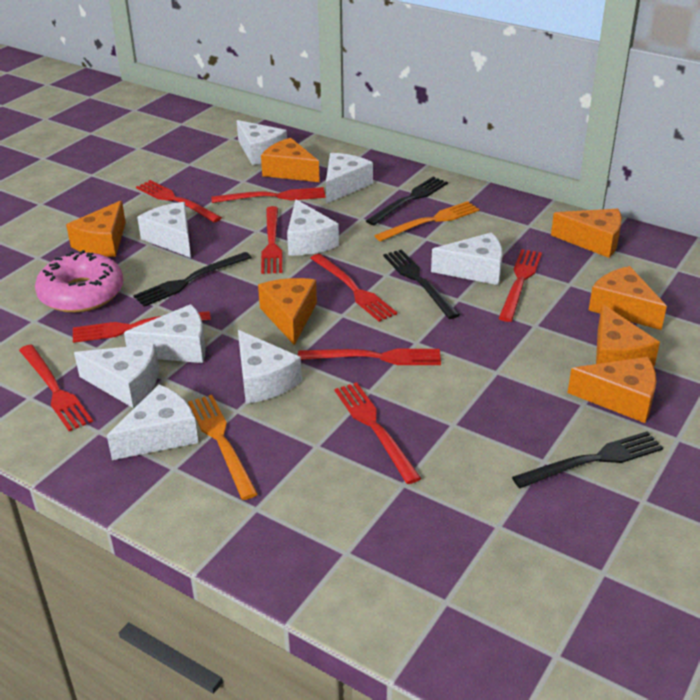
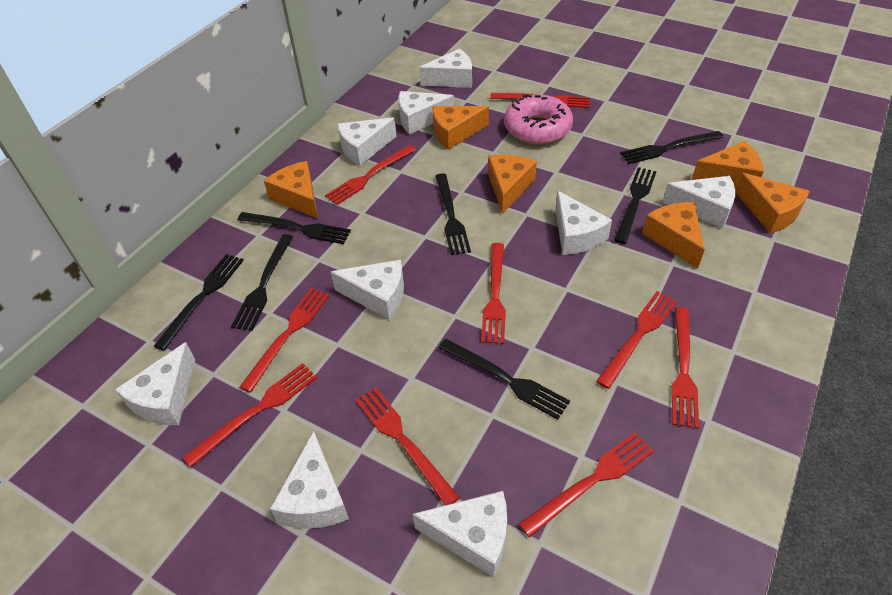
black fork: 4 -> 7
orange cheese: 7 -> 6
orange fork: 2 -> 0

